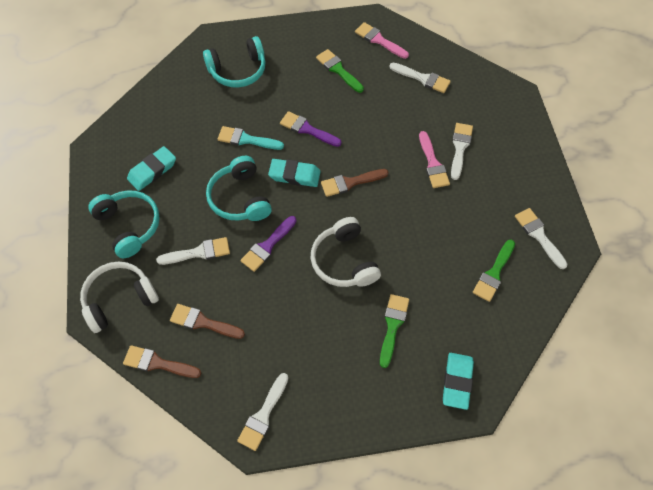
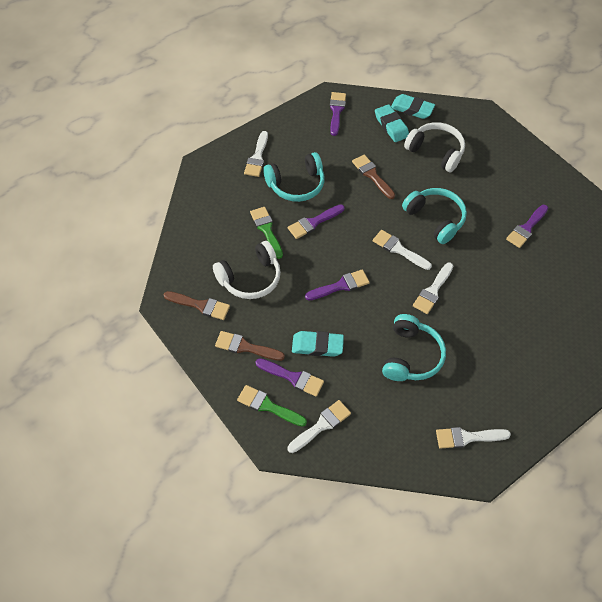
green brush: 3 -> 2
pink brush: 2 -> 0
purple brush: 2 -> 5
turquoise brush: 1 -> 0

